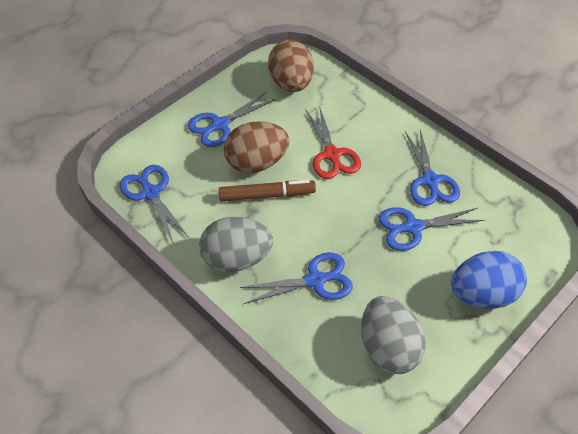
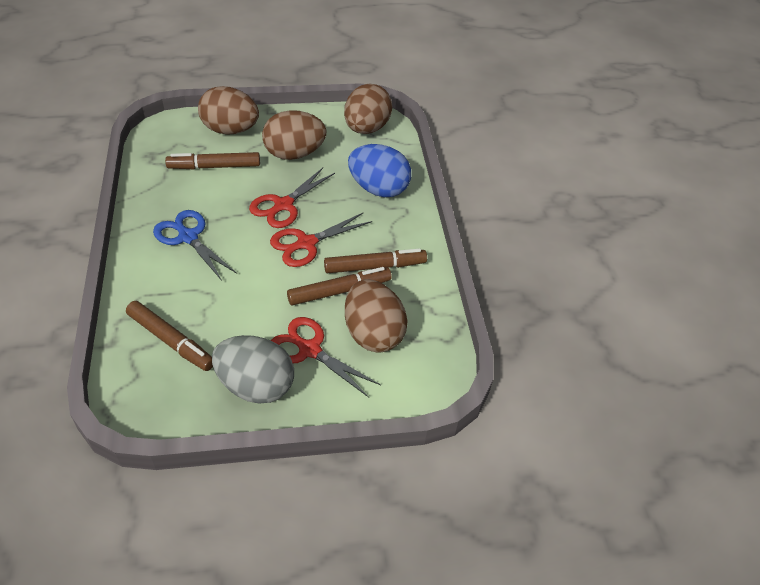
blue scissors: 5 -> 1
brown egg: 2 -> 4
brown marker: 1 -> 4
grey egg: 2 -> 1
red scissors: 1 -> 3

